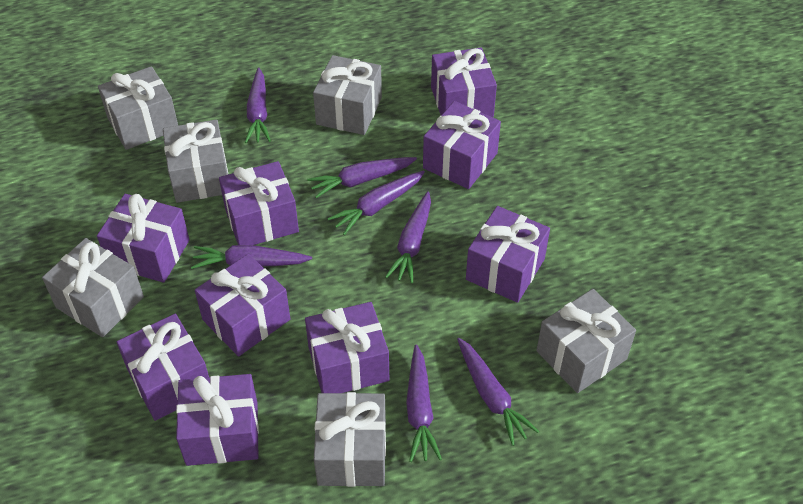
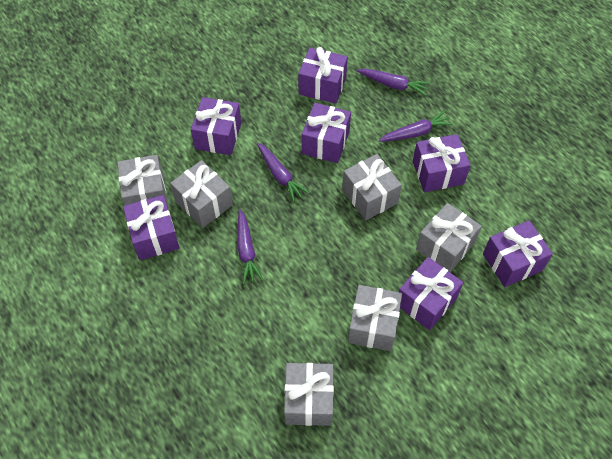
purple carrot: 7 -> 4
purple gift: 9 -> 7

